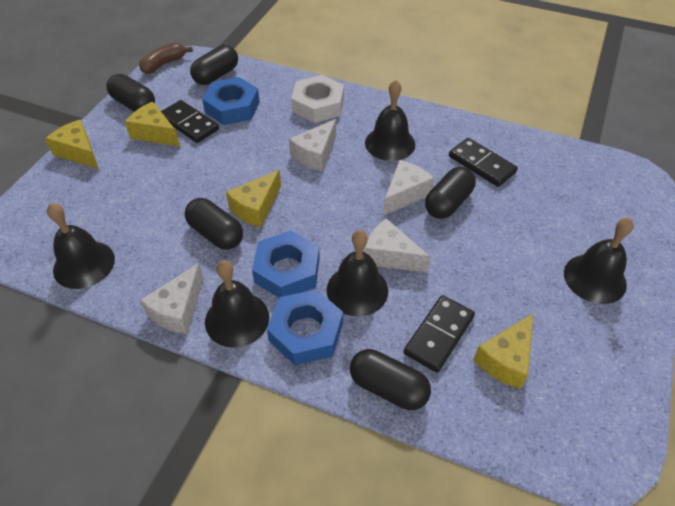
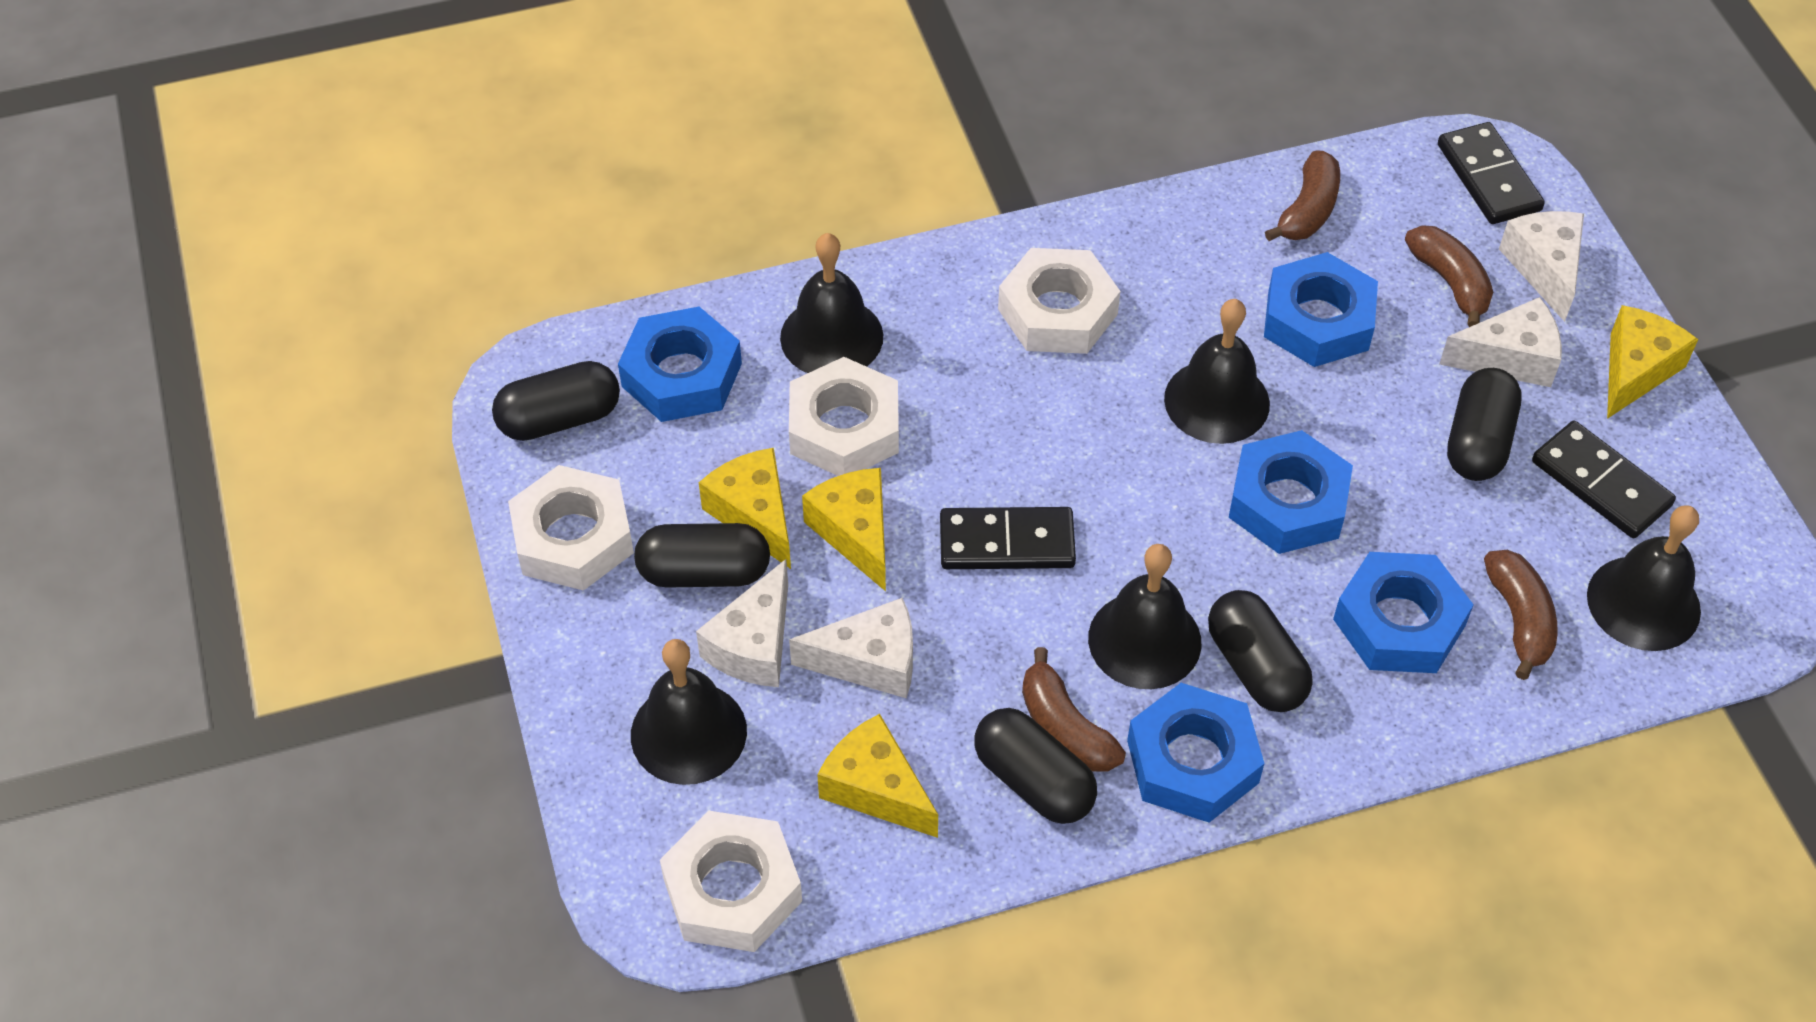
blue nut: 3 -> 5
brown banana: 1 -> 4
white nut: 1 -> 4

